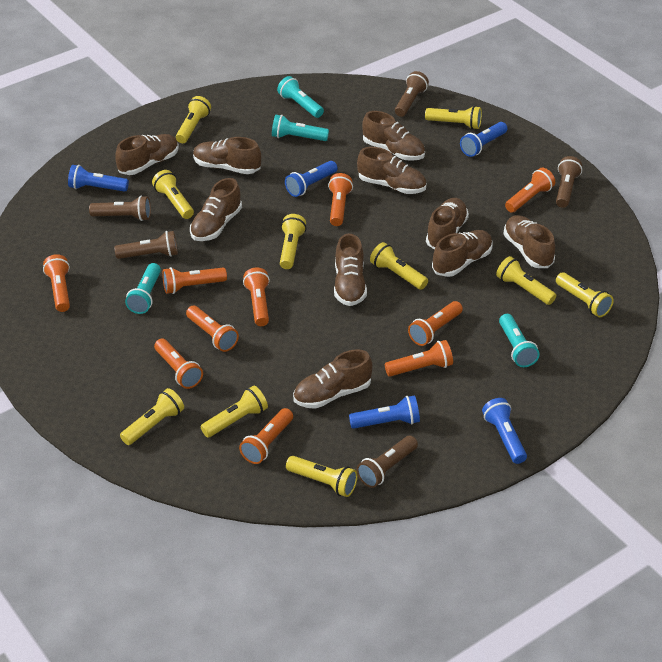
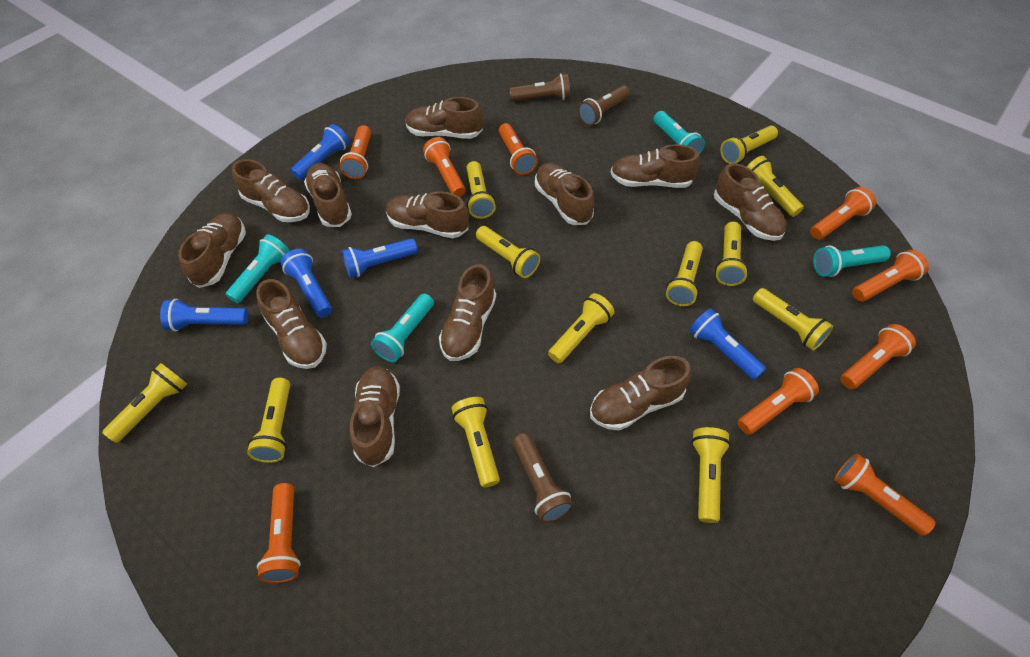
brown flashlight: 5 -> 3
brown shoe: 10 -> 12
orange flashlight: 10 -> 9
yellow flashlight: 10 -> 12

